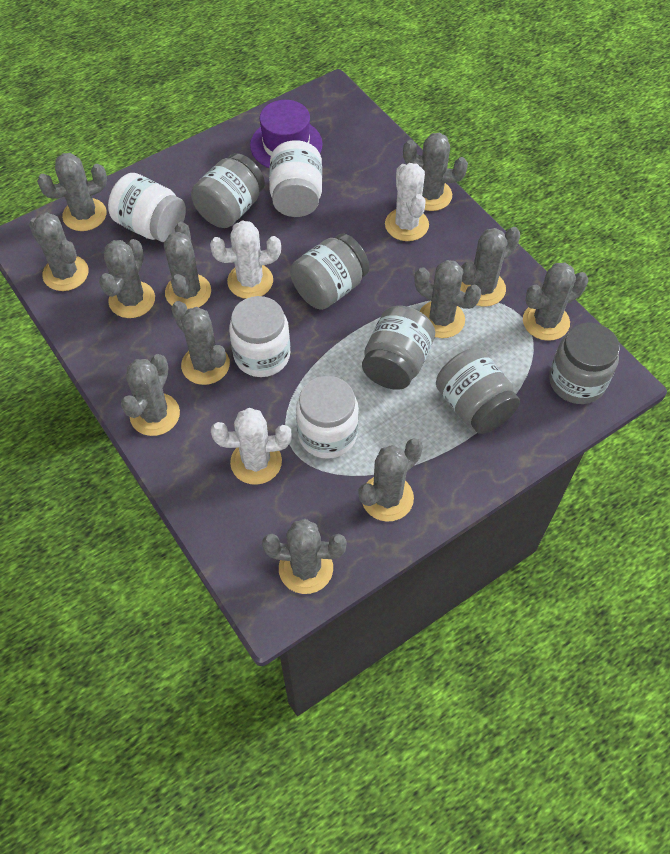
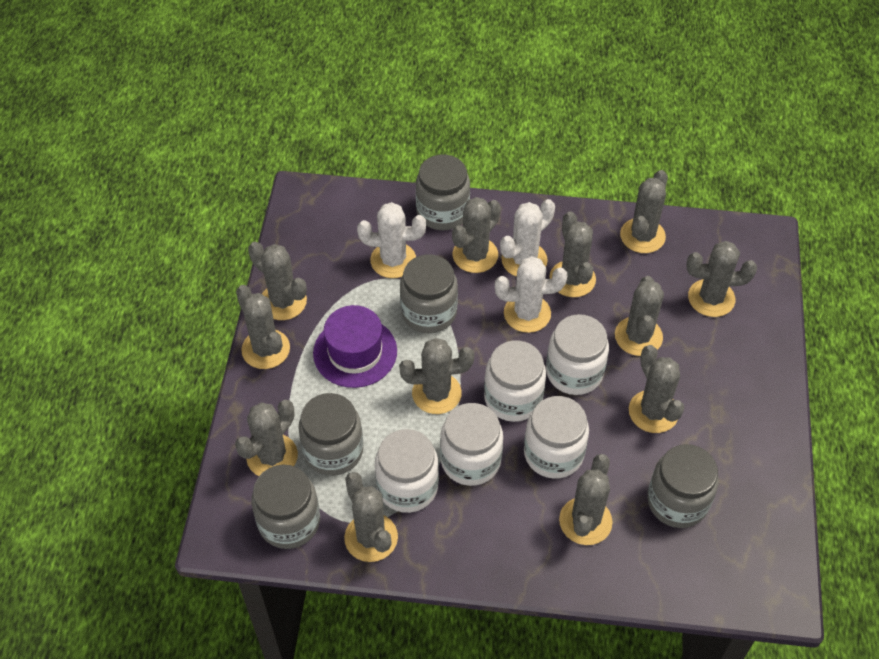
white jar: 4 -> 5

